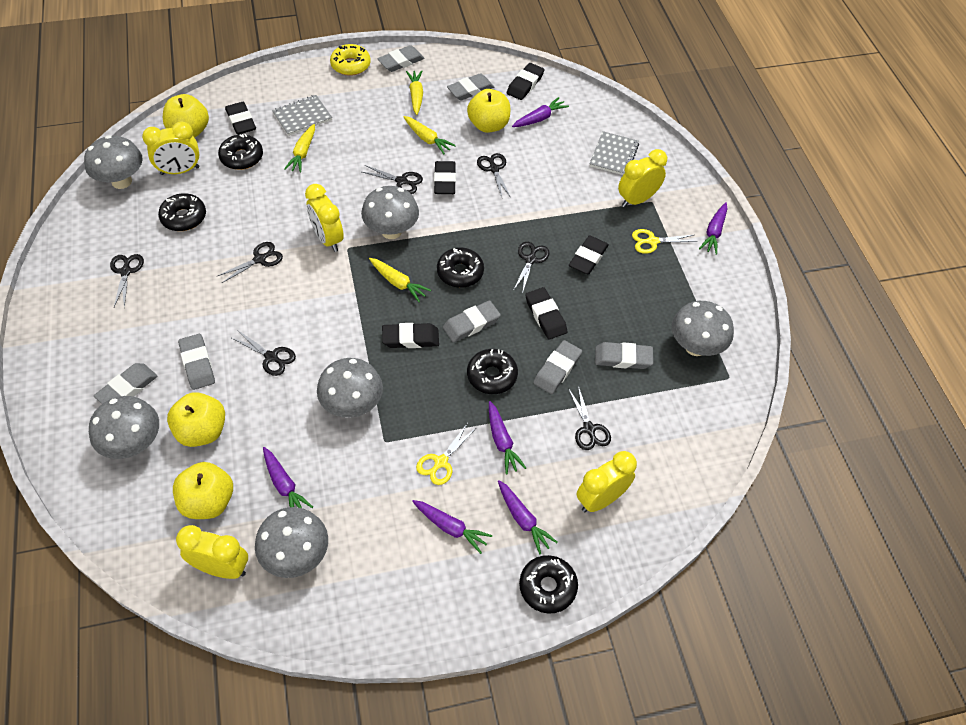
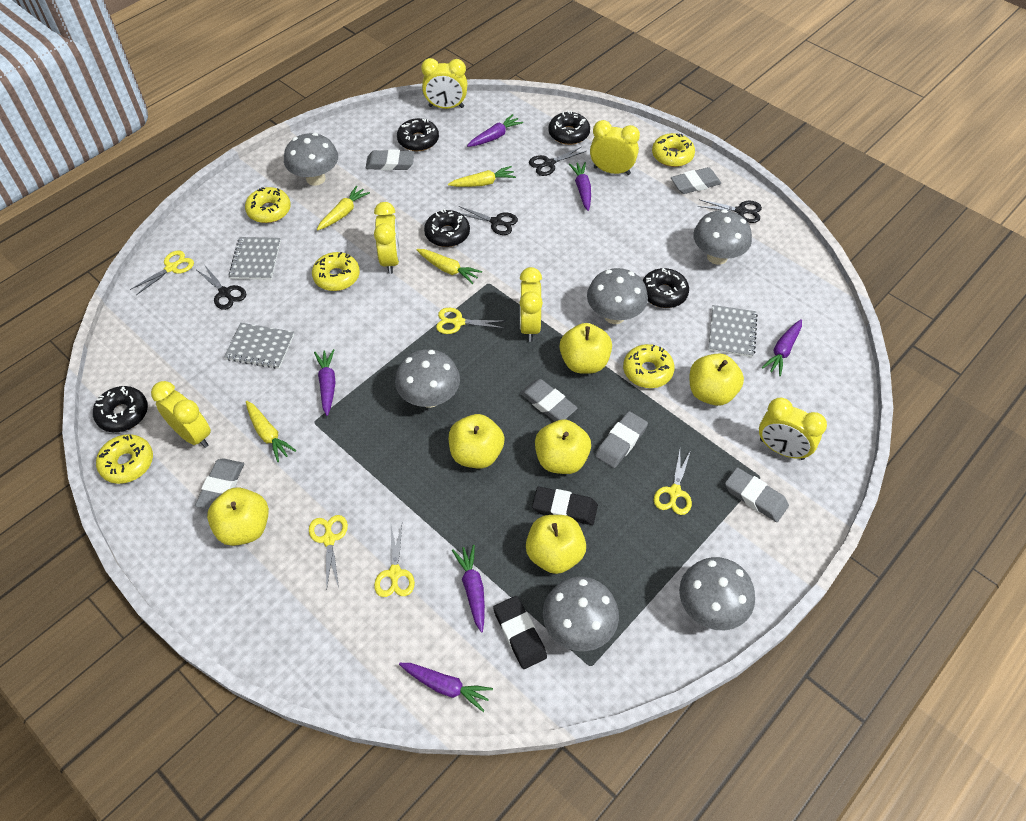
black eraser: 6 -> 2
black scissors: 7 -> 4
grey eraser: 7 -> 6
grey notebook: 2 -> 3
yellow apple: 4 -> 6
yellow clock: 5 -> 6
yellow donut: 1 -> 5
yellow scissors: 2 -> 5

